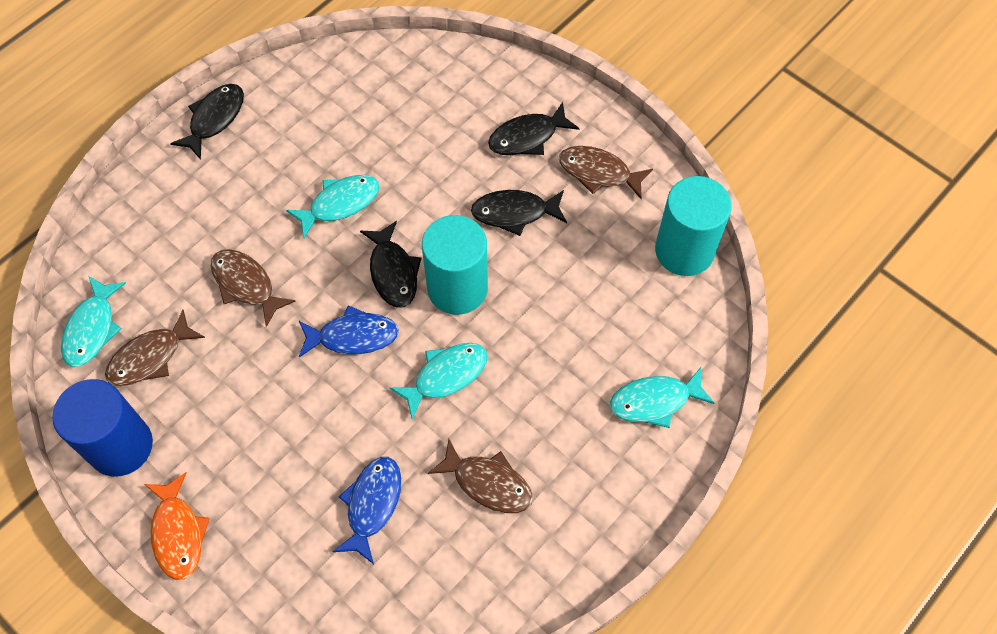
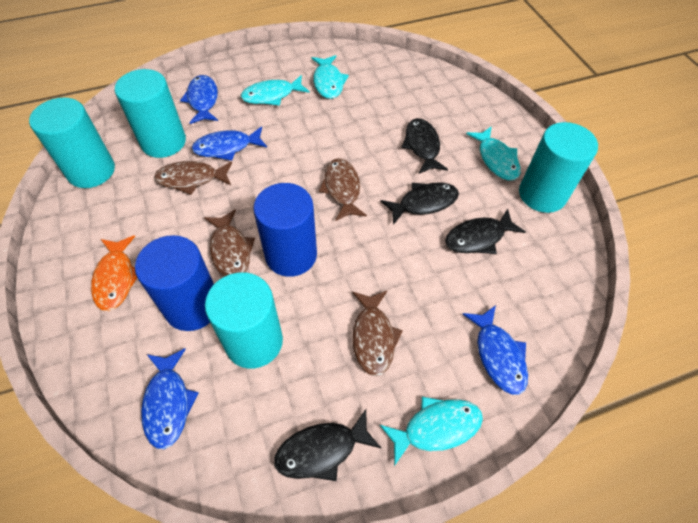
blue cylinder: 1 -> 2
blue fish: 2 -> 4
turquoise cylinder: 2 -> 4

